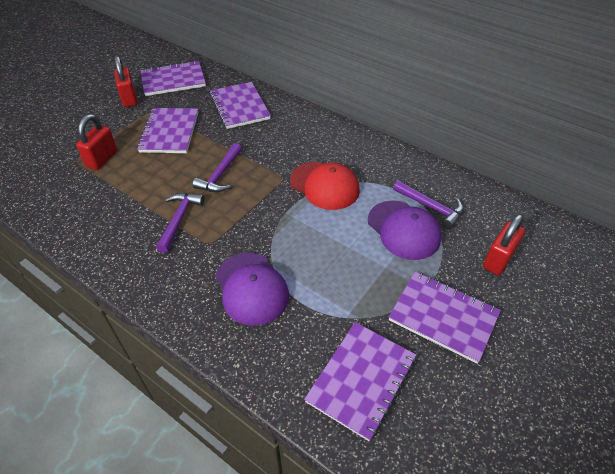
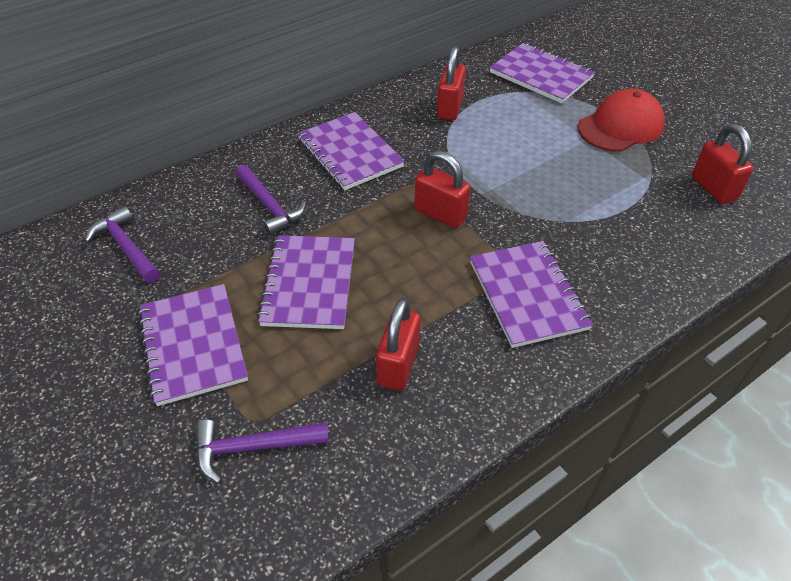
purple cap: 2 -> 0
red padlock: 3 -> 4

